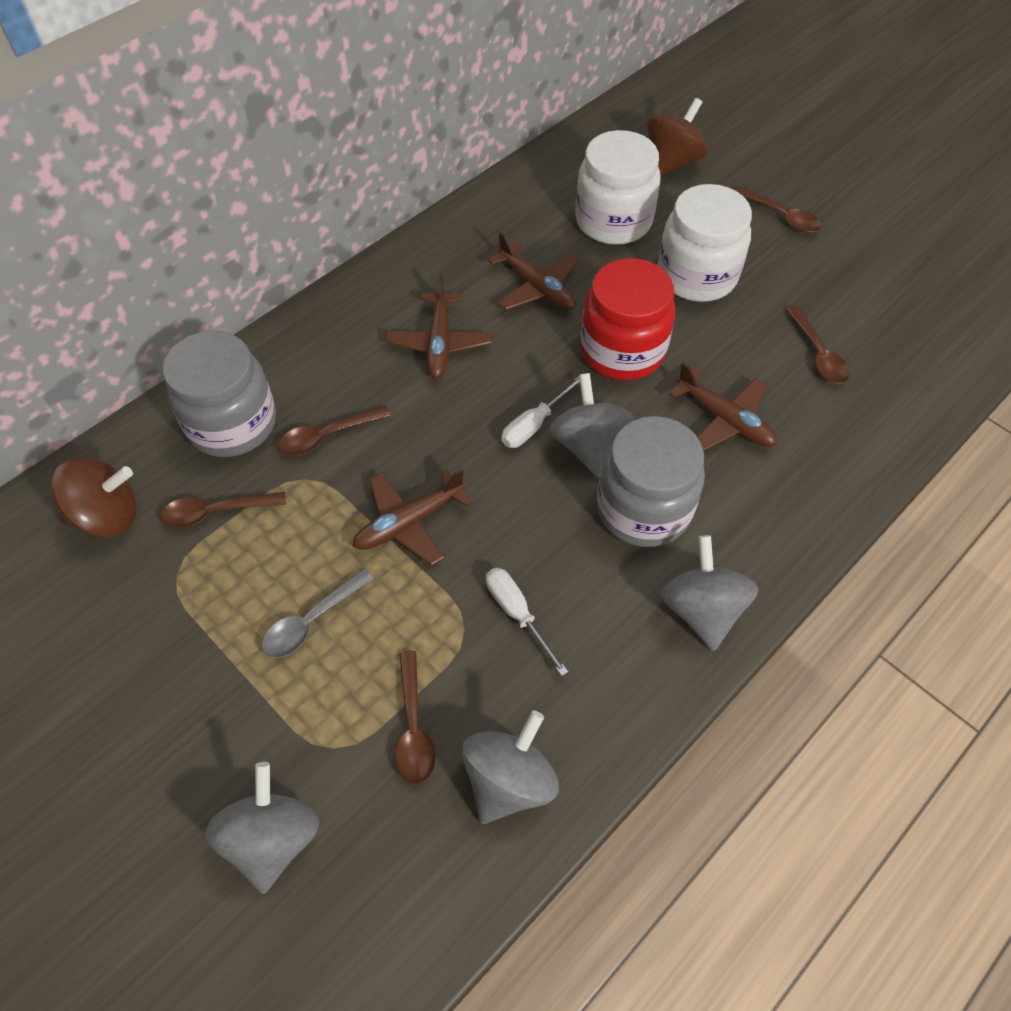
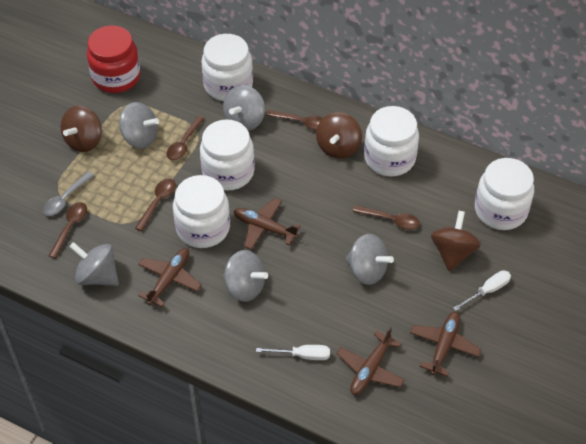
brown spinning top: 2 -> 3
grey jar: 2 -> 0
grey spinning top: 4 -> 5
white jar: 2 -> 5

